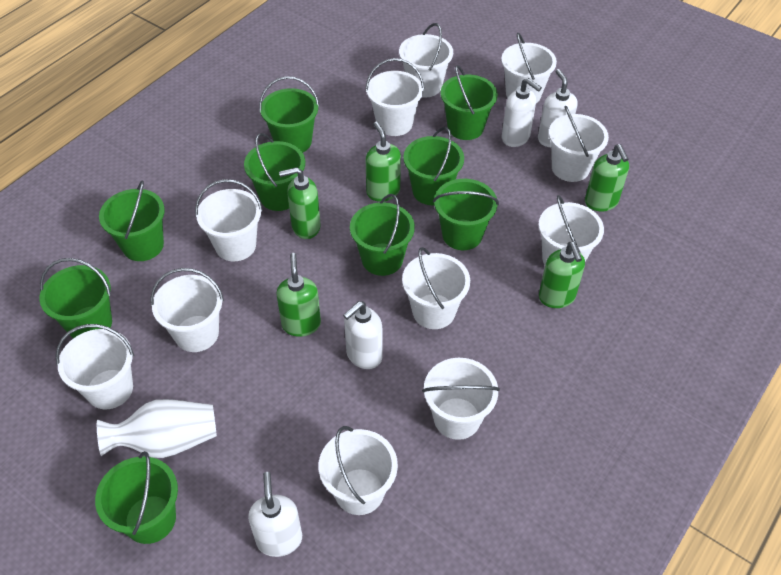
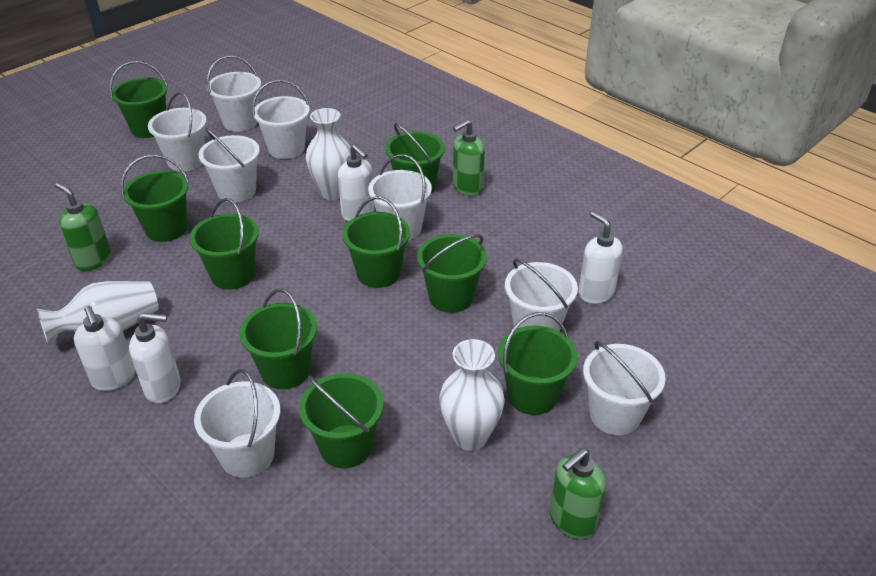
green soap dispenser: 5 -> 3
white bucket: 11 -> 8
white vase: 1 -> 3

